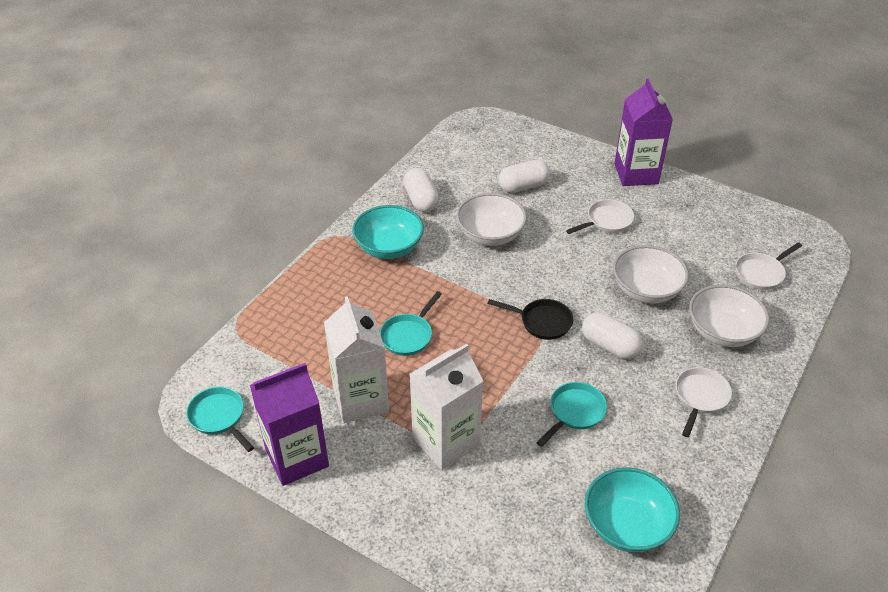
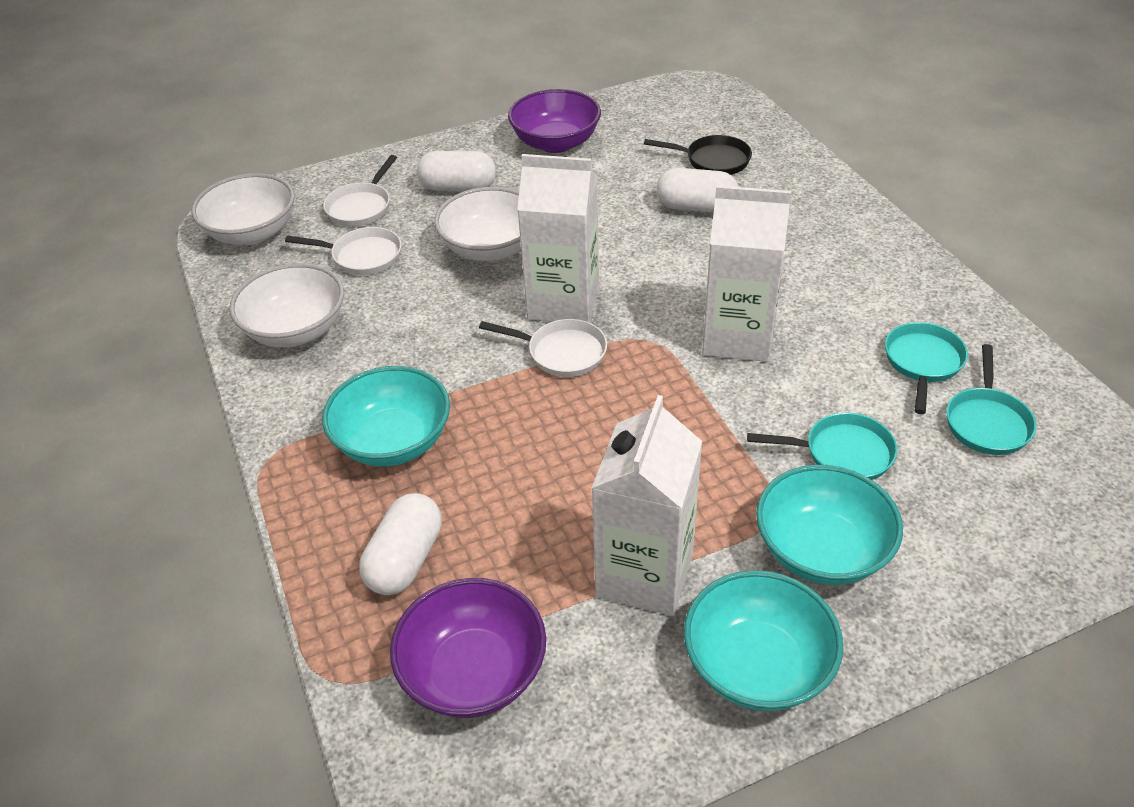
purple bowl: 0 -> 2
purple carton: 2 -> 0
turquoise bowl: 2 -> 3
white carton: 2 -> 3

